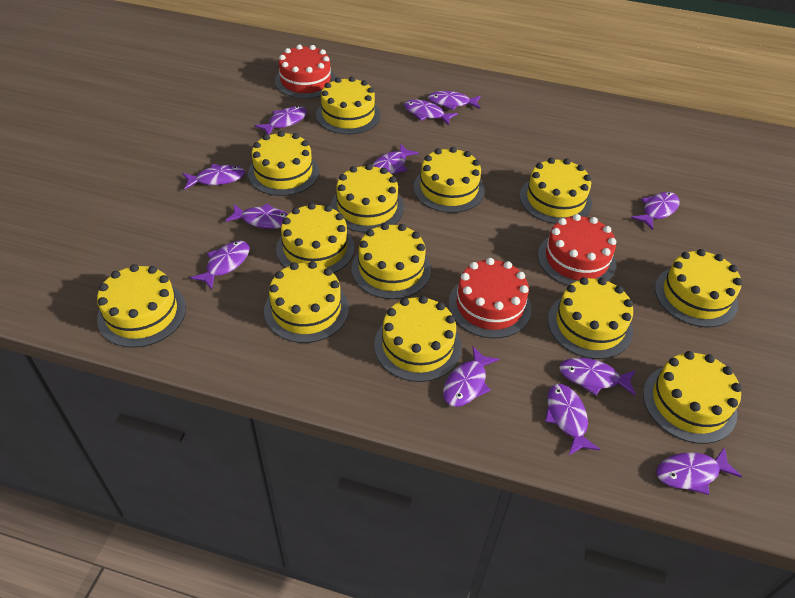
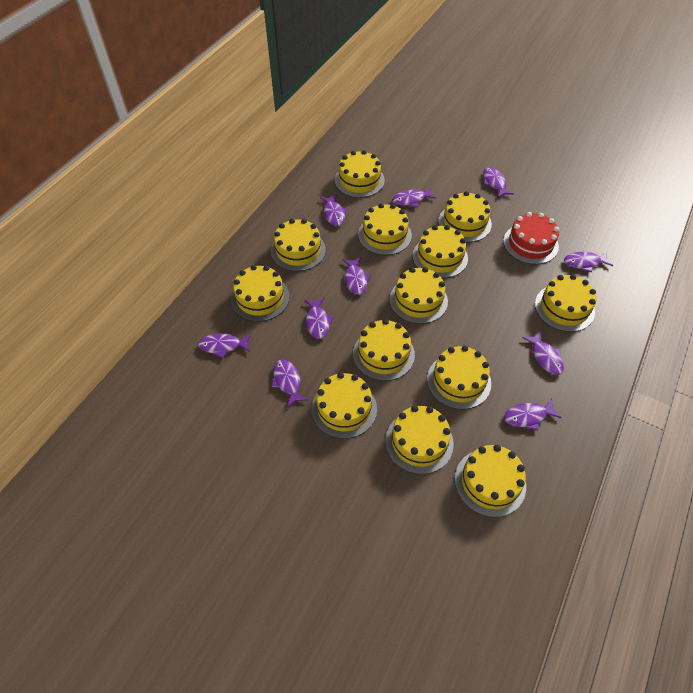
purple fish: 12 -> 10
red cake: 3 -> 1

